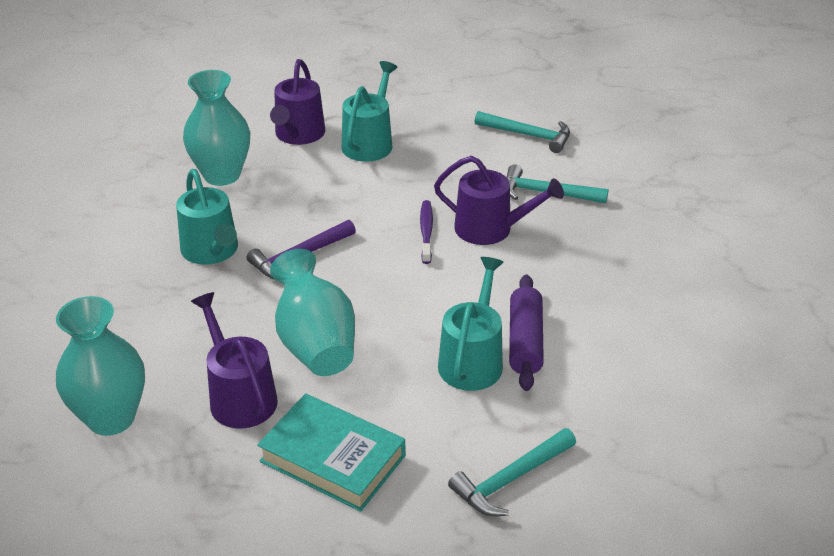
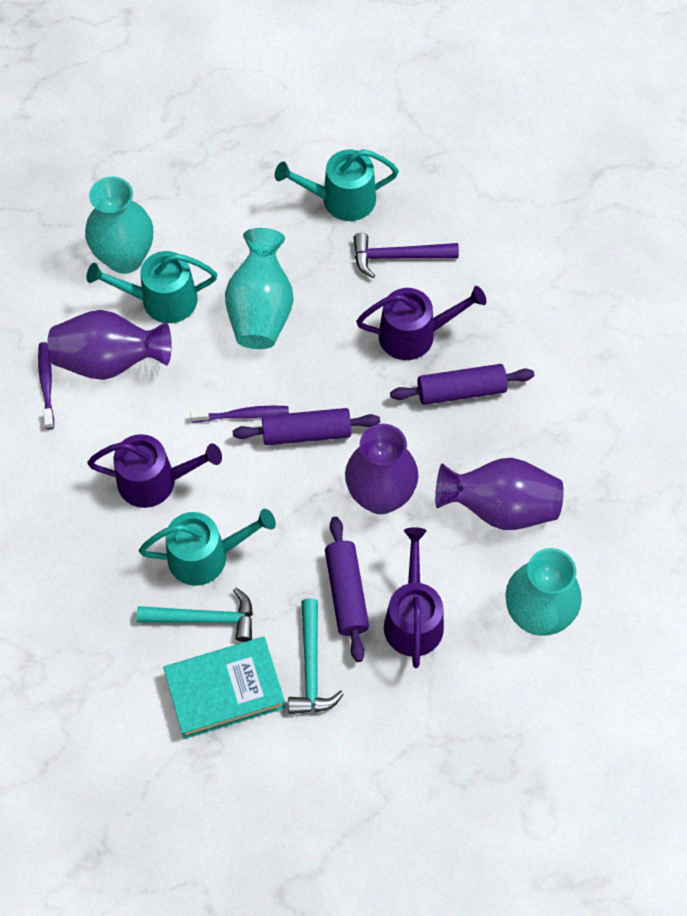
purple rolling pin: 1 -> 3
purple toothbrush: 1 -> 2
purple vase: 0 -> 3
turquoise hammer: 3 -> 2

